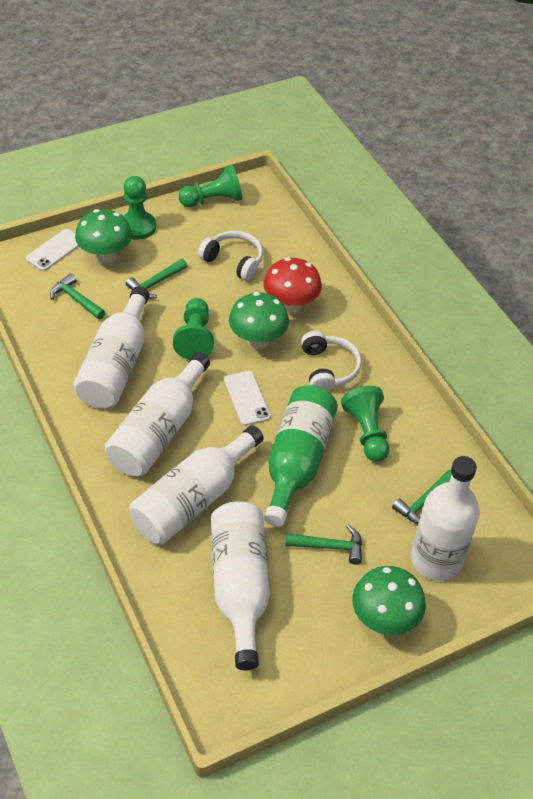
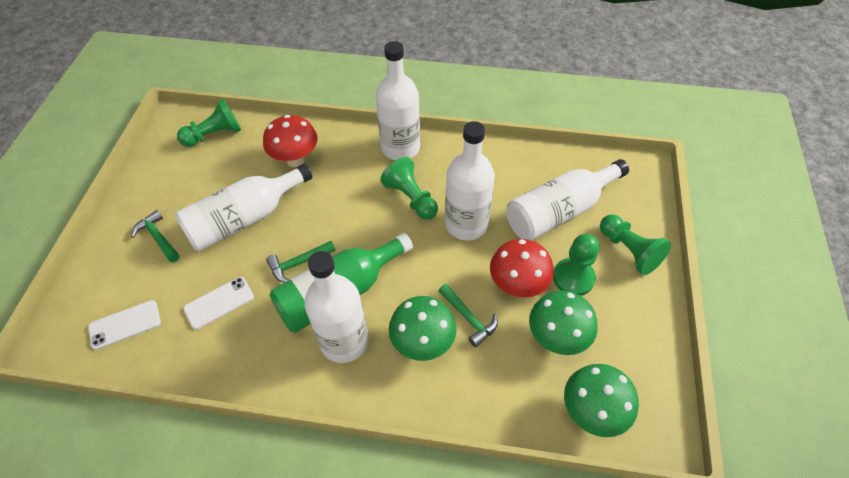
green hammer: 4 -> 3
red mushroom: 1 -> 2
white headphones: 2 -> 0

